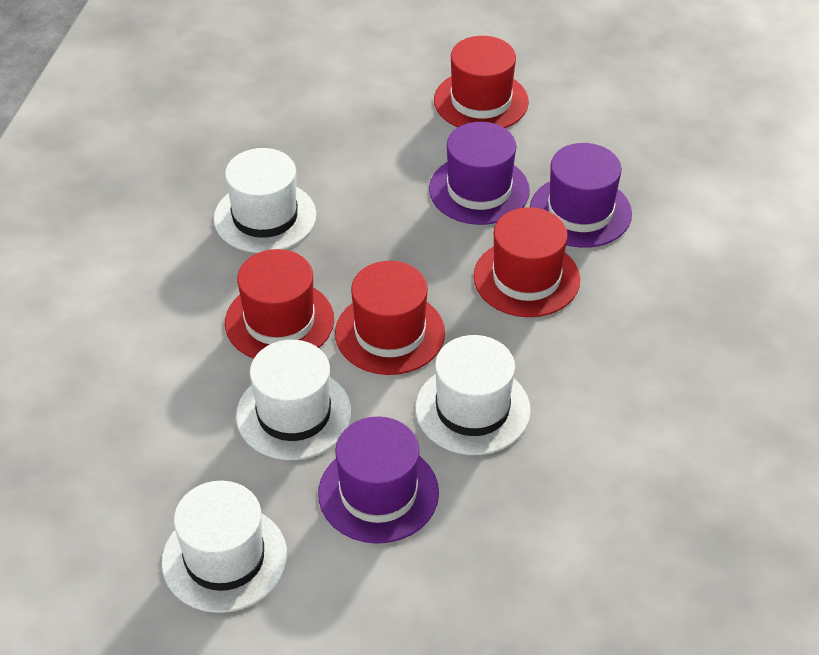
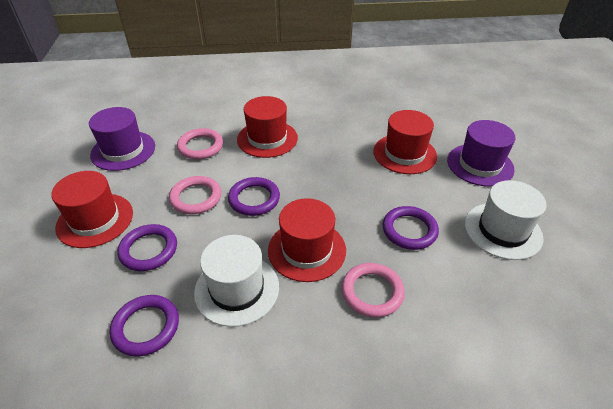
pink ring: 0 -> 3
purple hat: 3 -> 2
purple ring: 0 -> 4
white hat: 4 -> 2

